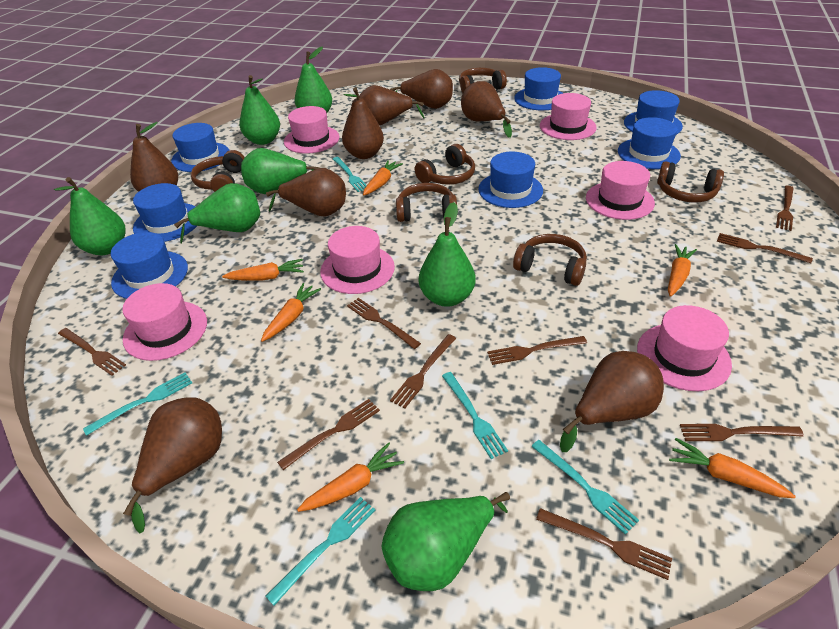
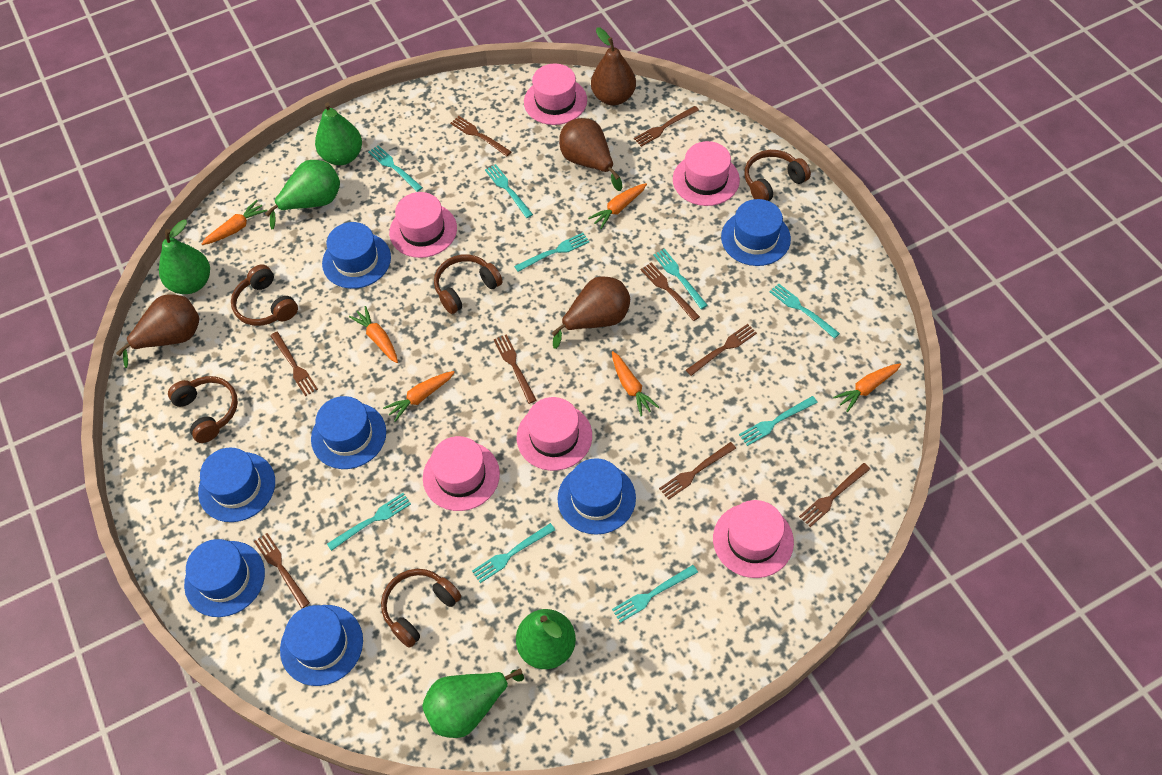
brown headphones: 6 -> 5
brown pear: 8 -> 4
green pear: 7 -> 5
turquoise fork: 5 -> 9

